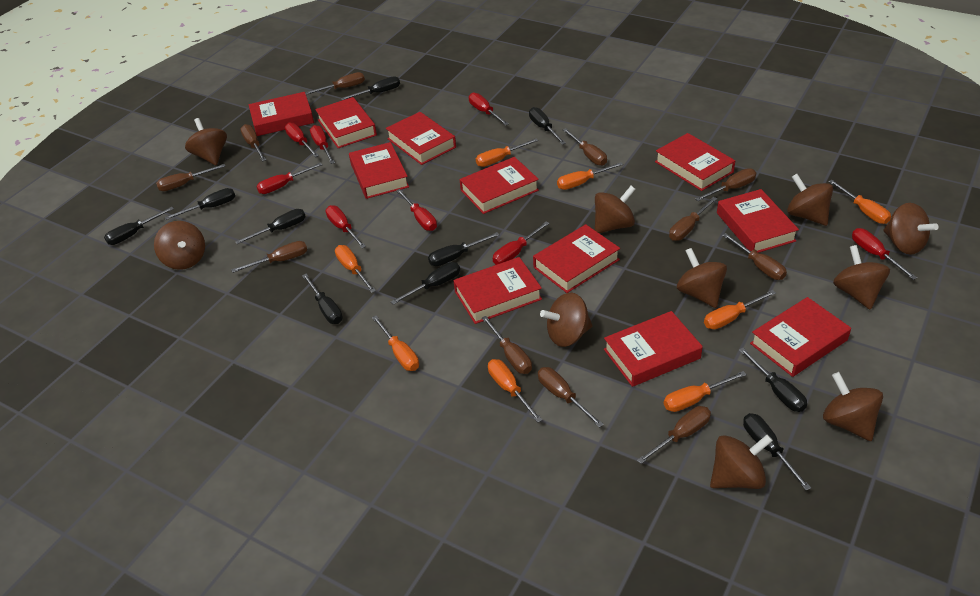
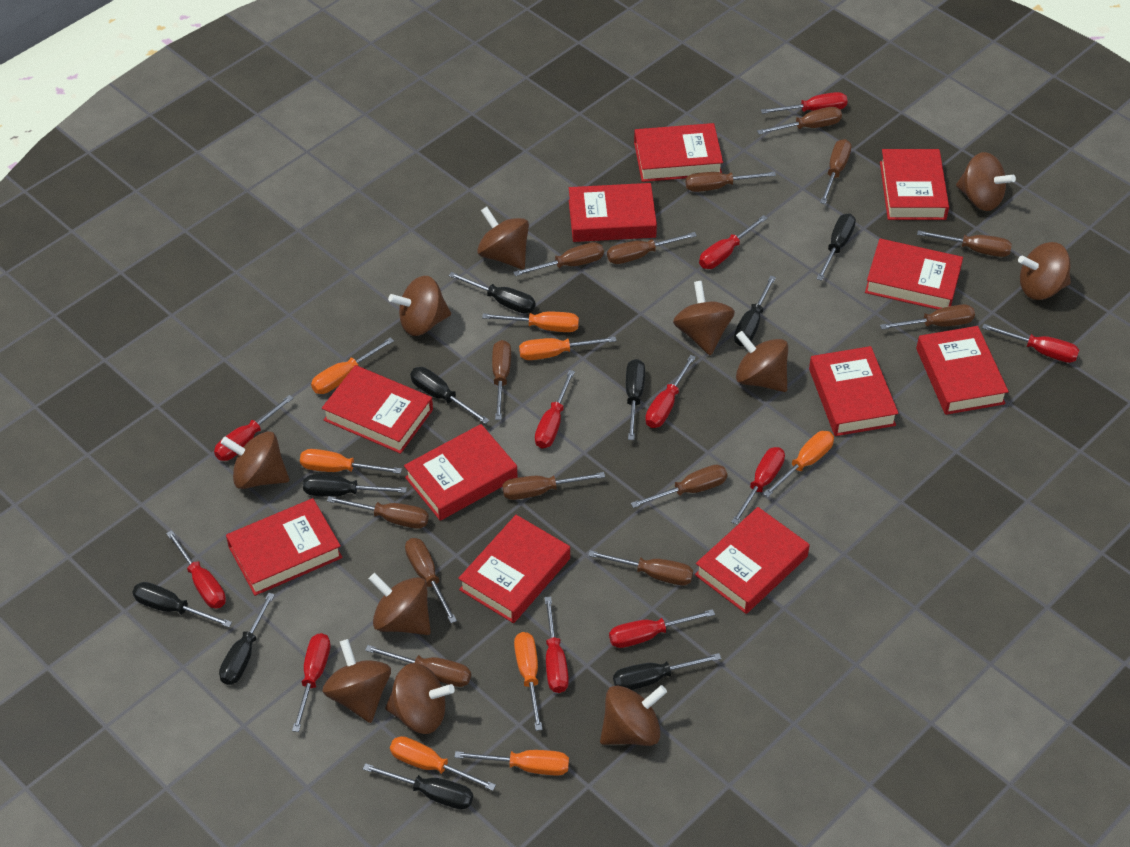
brown screwdriver: 11 -> 14
brown spinning top: 10 -> 11
red screwdriver: 8 -> 11

